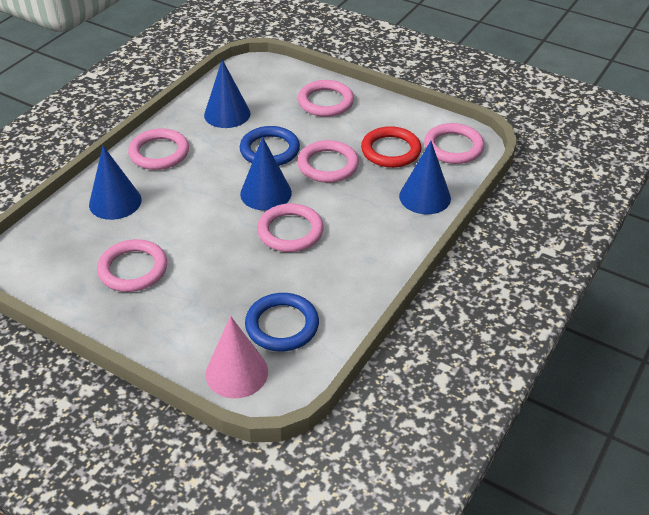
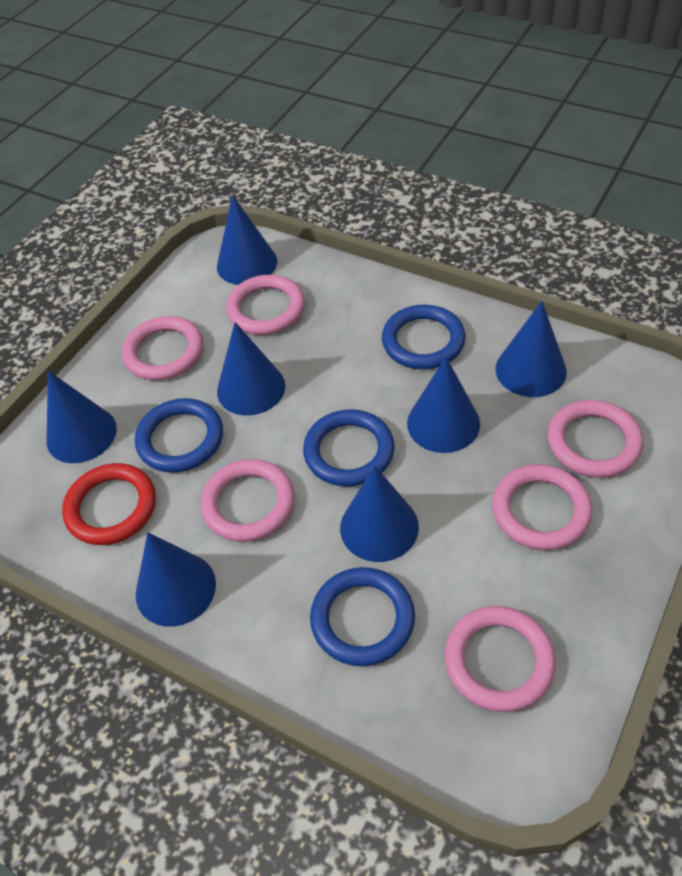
blue cone: 4 -> 7
blue ring: 2 -> 4
pink cone: 1 -> 0

